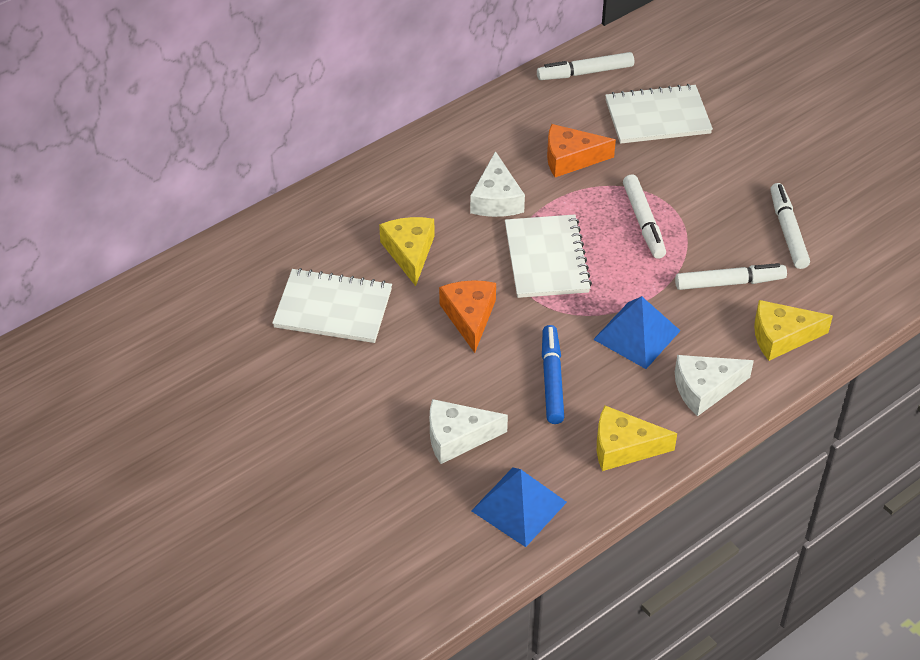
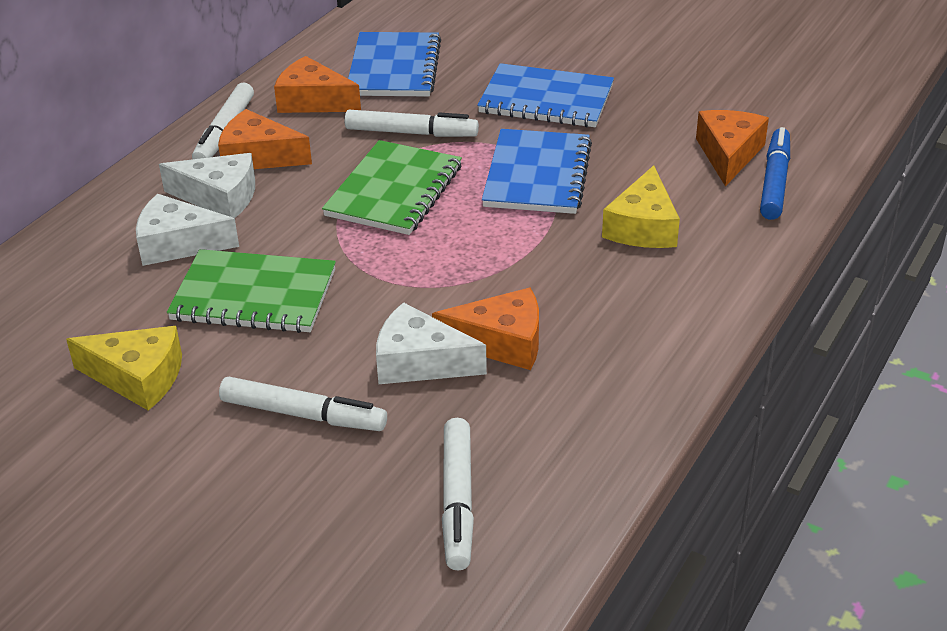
blue notebook: 0 -> 3
blue pyramid: 2 -> 0
green notebook: 0 -> 2
orange cheese: 2 -> 4
white notebook: 3 -> 0
yellow cheese: 3 -> 2

